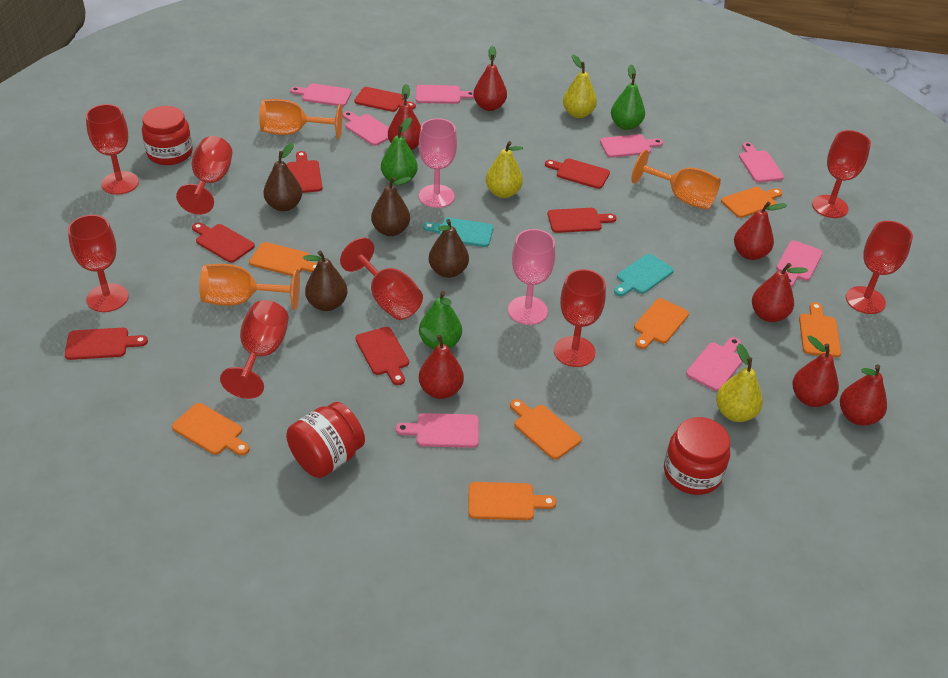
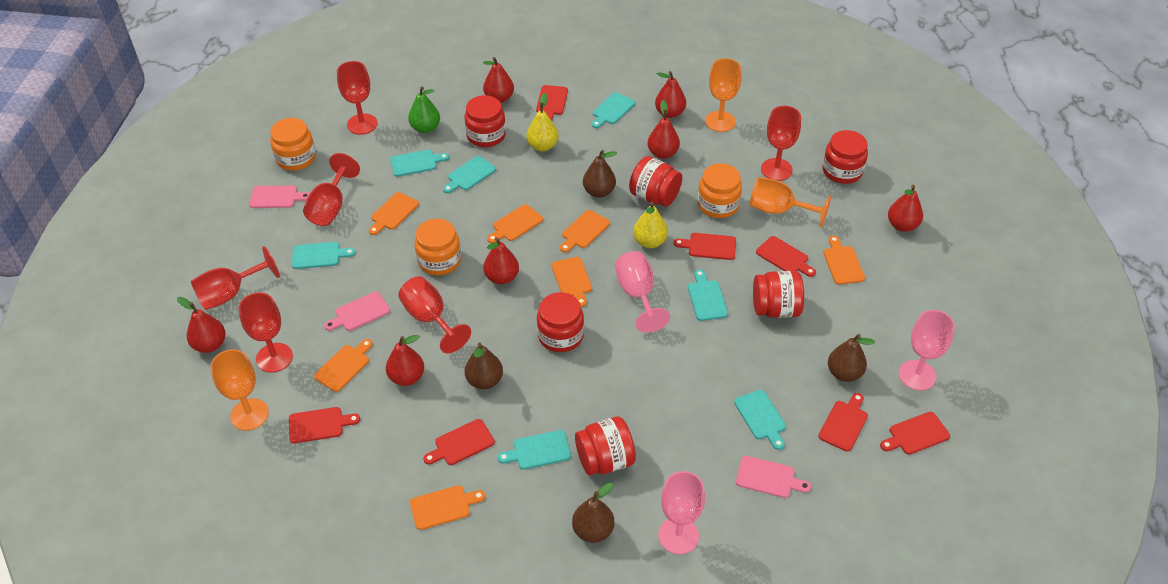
green pear: 3 -> 1
orange jar: 0 -> 3
pink cutting board: 8 -> 3
pink goblet: 2 -> 3
red goblet: 8 -> 6
red jar: 3 -> 6
turquoise cutting board: 2 -> 7
yellow pear: 3 -> 2

